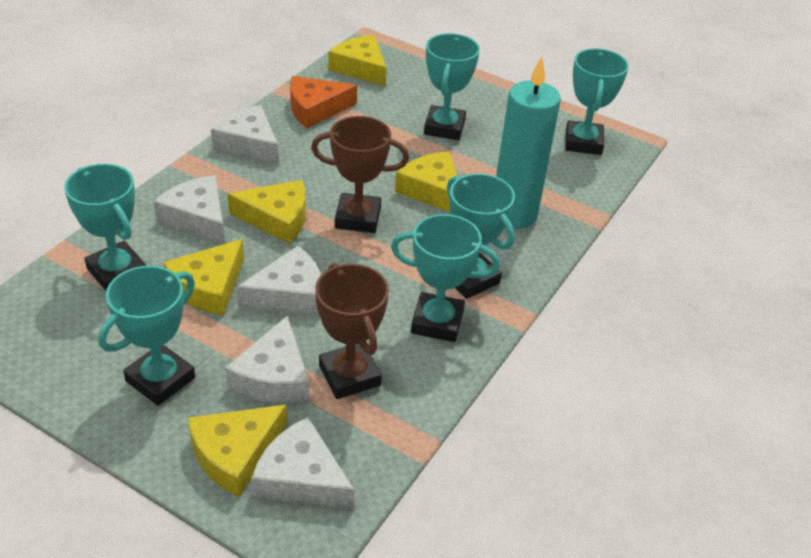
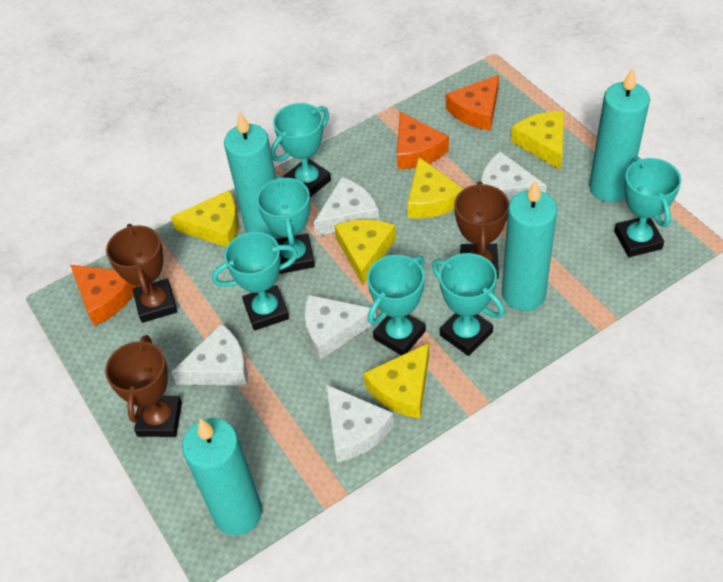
brown trophy: 2 -> 3
orange cheese: 1 -> 3
turquoise candle: 1 -> 4

